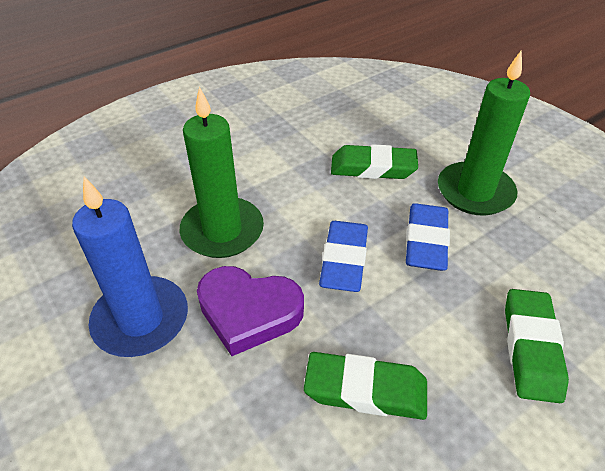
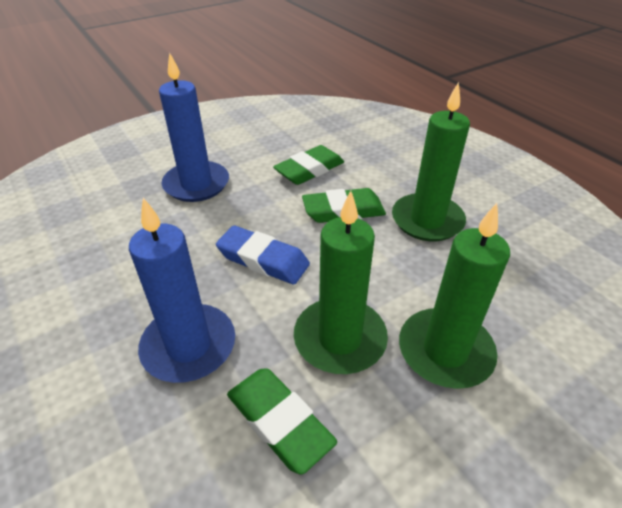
blue candle: 1 -> 2
blue eraser: 2 -> 1
green candle: 2 -> 3
purple heart: 1 -> 0

